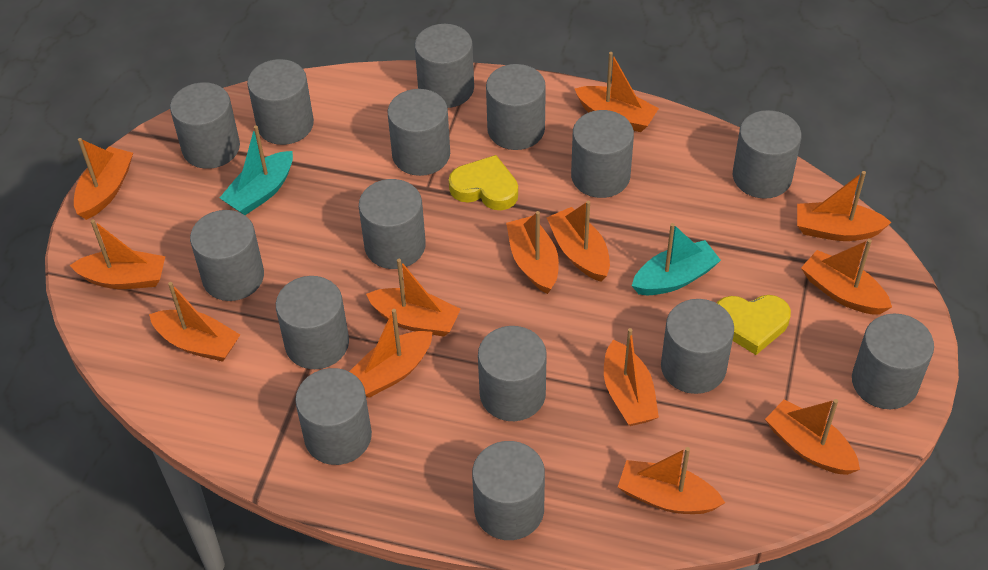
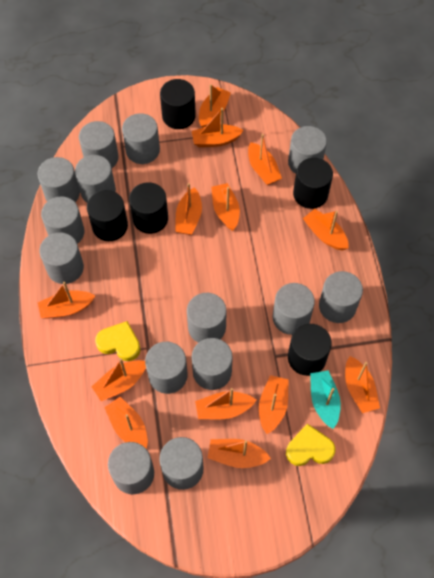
black cylinder: 0 -> 5
grey cylinder: 15 -> 14
turquoise boat: 2 -> 1

